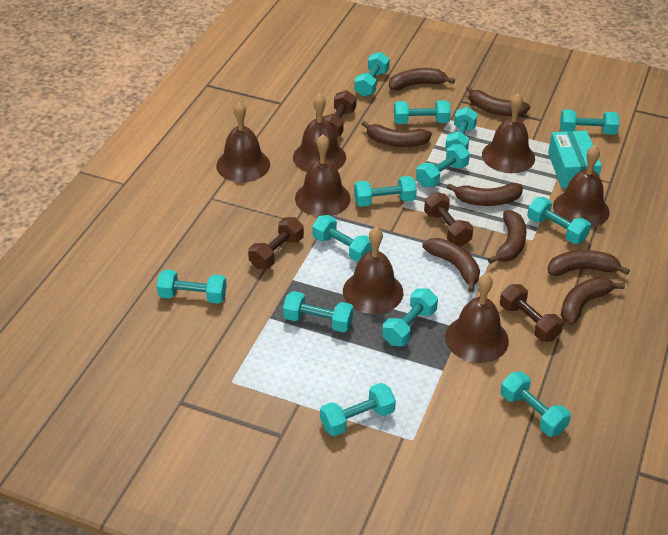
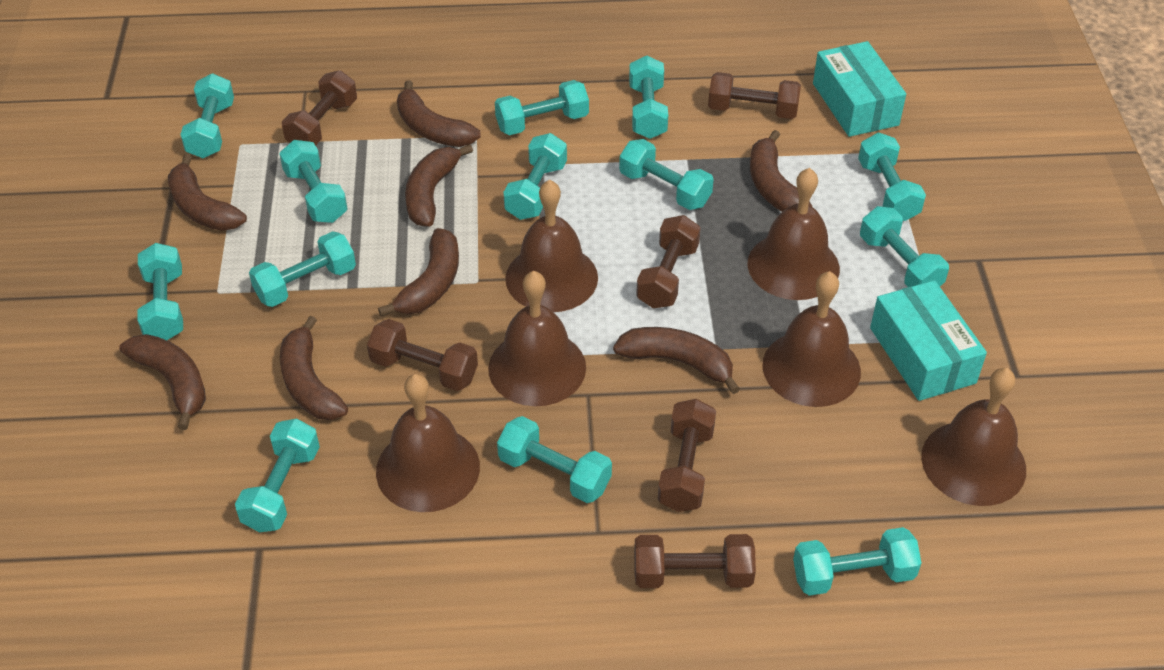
brown bell: 7 -> 6
brown dumbbell: 4 -> 6
turquoise box: 1 -> 2

